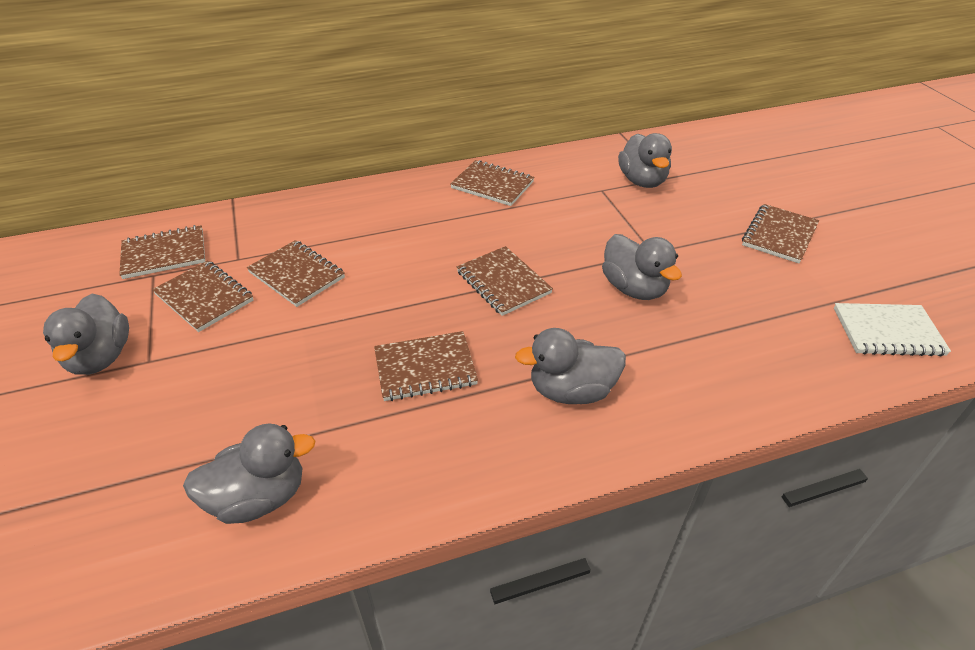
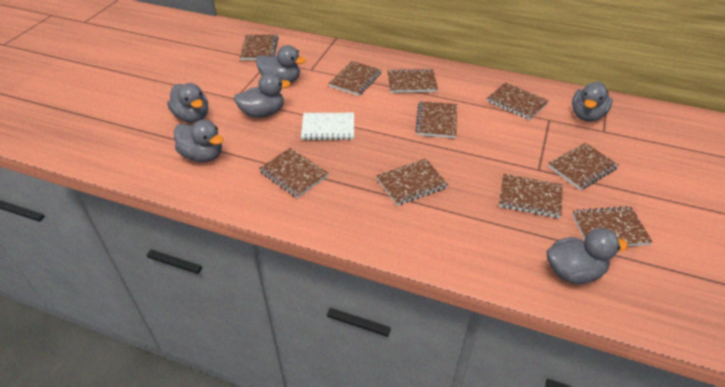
brown notebook: 7 -> 10
grey duck: 5 -> 6

